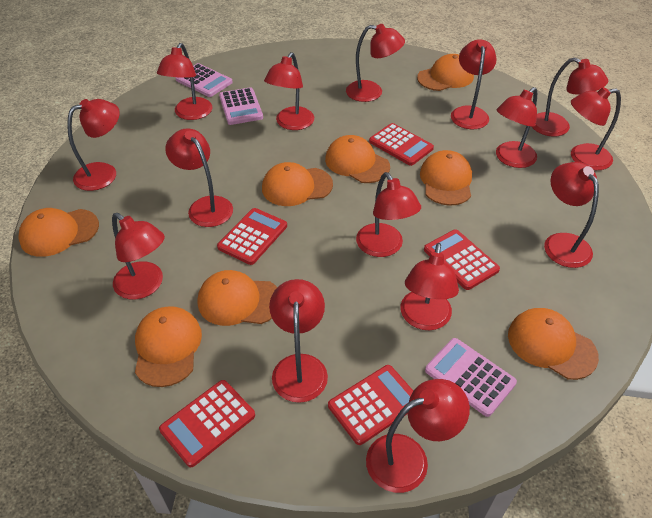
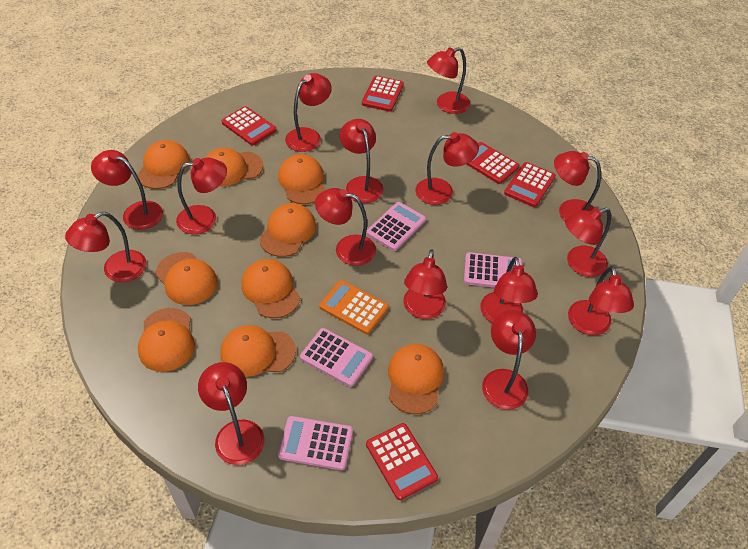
orange calculator: 0 -> 1
orange cap: 8 -> 9
pink calculator: 3 -> 4

